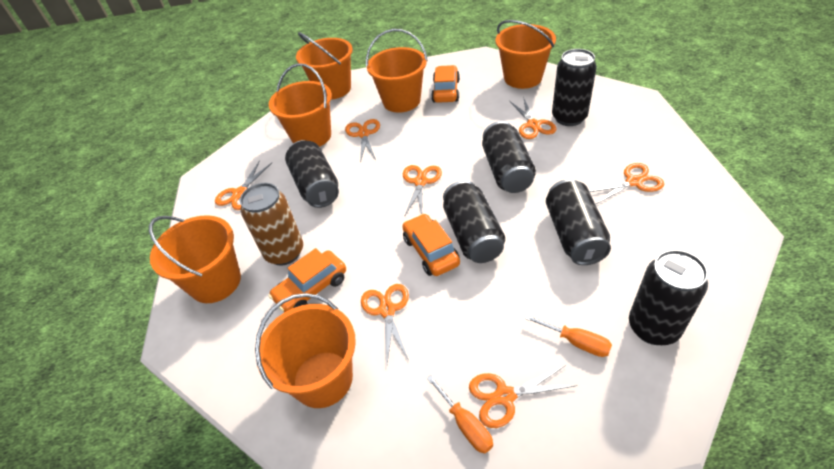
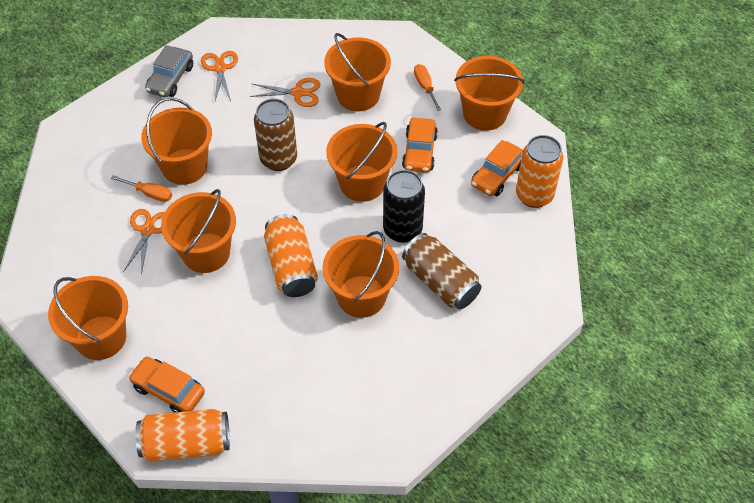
black can: 6 -> 1
brown can: 1 -> 2
grey car: 0 -> 1
orange bucket: 6 -> 7
orange can: 0 -> 3
orange scissors: 7 -> 3

